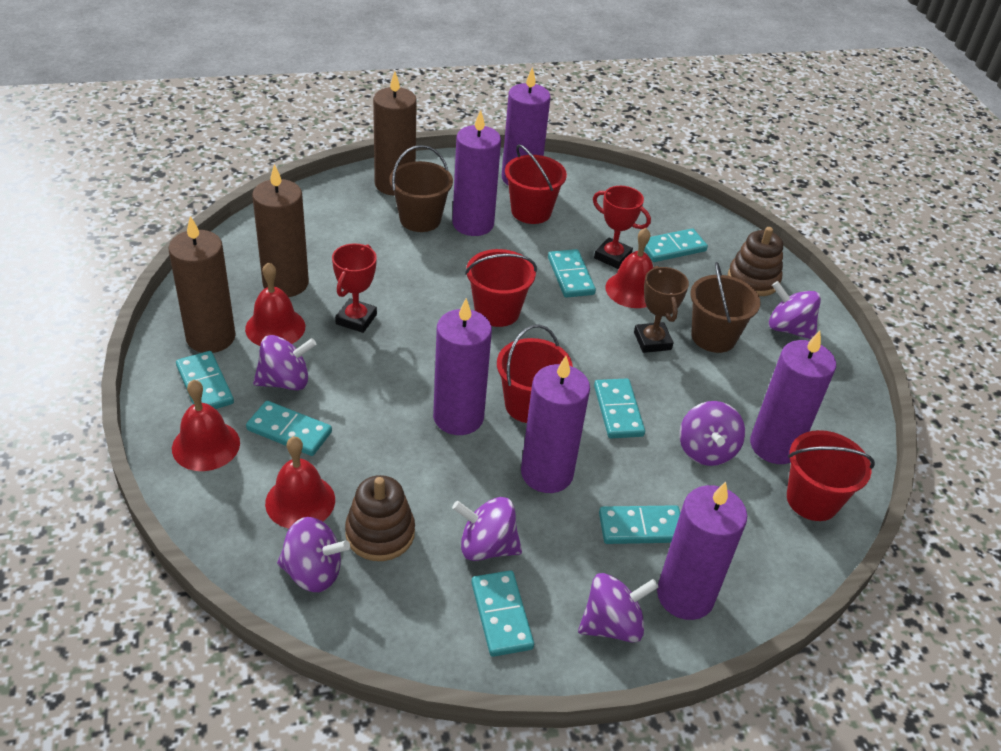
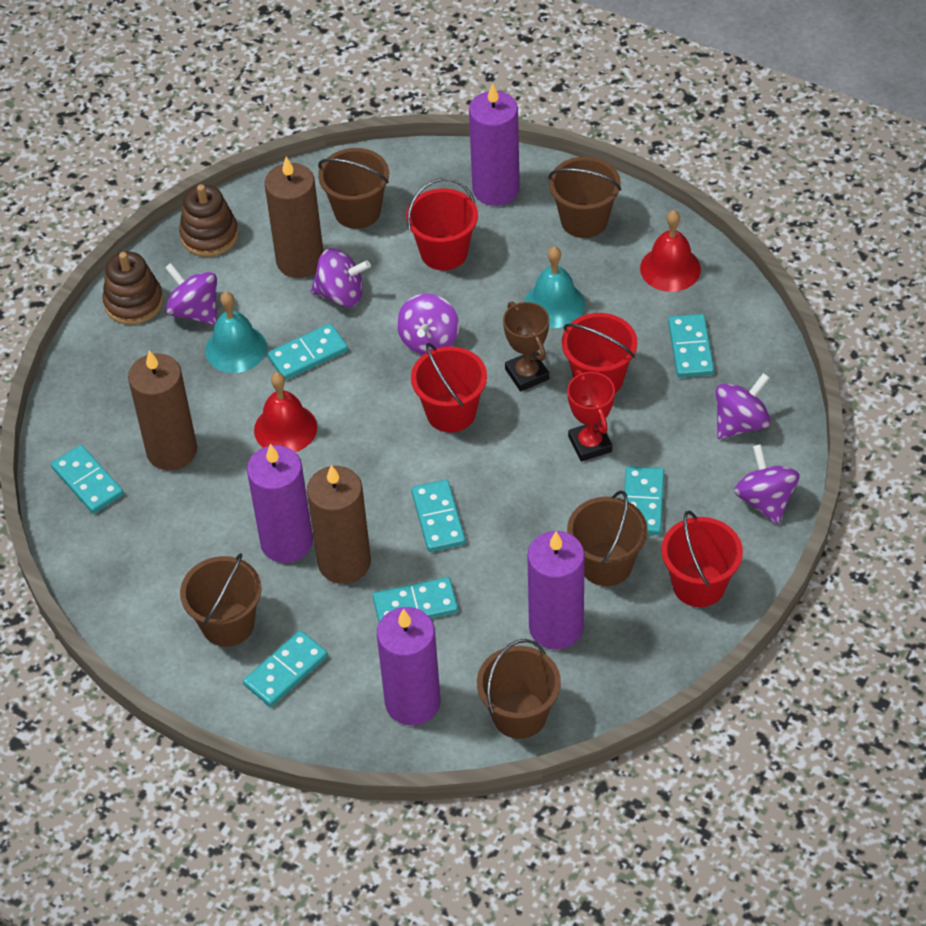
brown bucket: 2 -> 5
purple candle: 6 -> 4
purple spinning top: 6 -> 5
red bell: 4 -> 2
red trophy: 2 -> 1
turquoise bell: 0 -> 2

